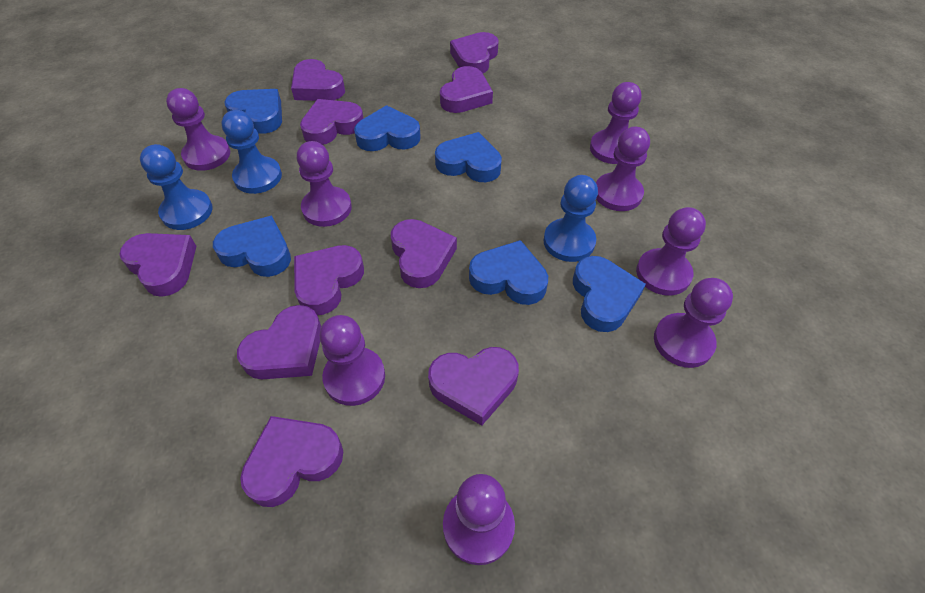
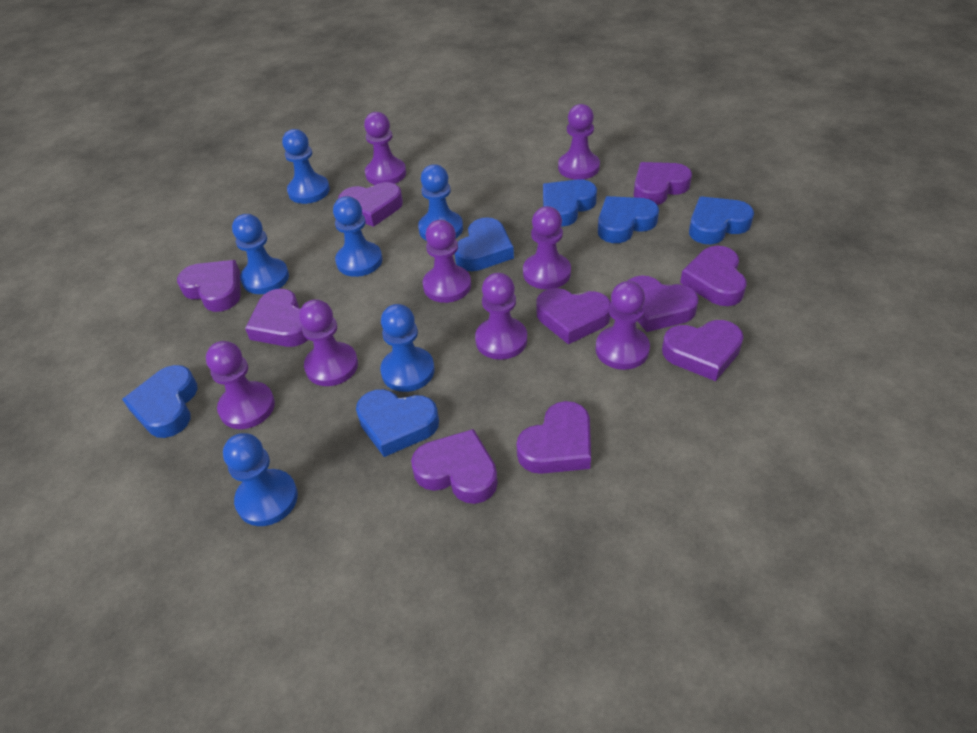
blue pawn: 3 -> 6

